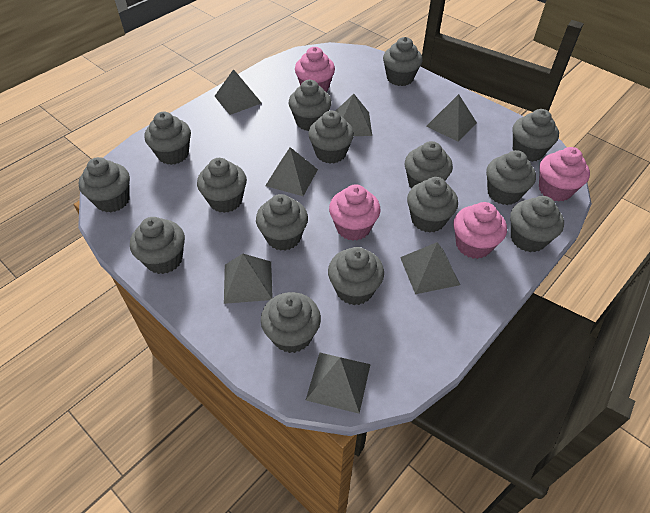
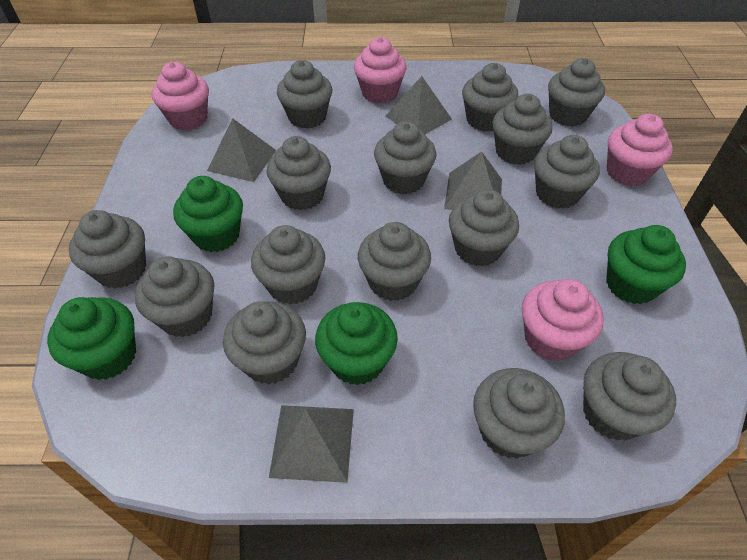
green cupcake: 0 -> 4
grey pyramid: 7 -> 4

